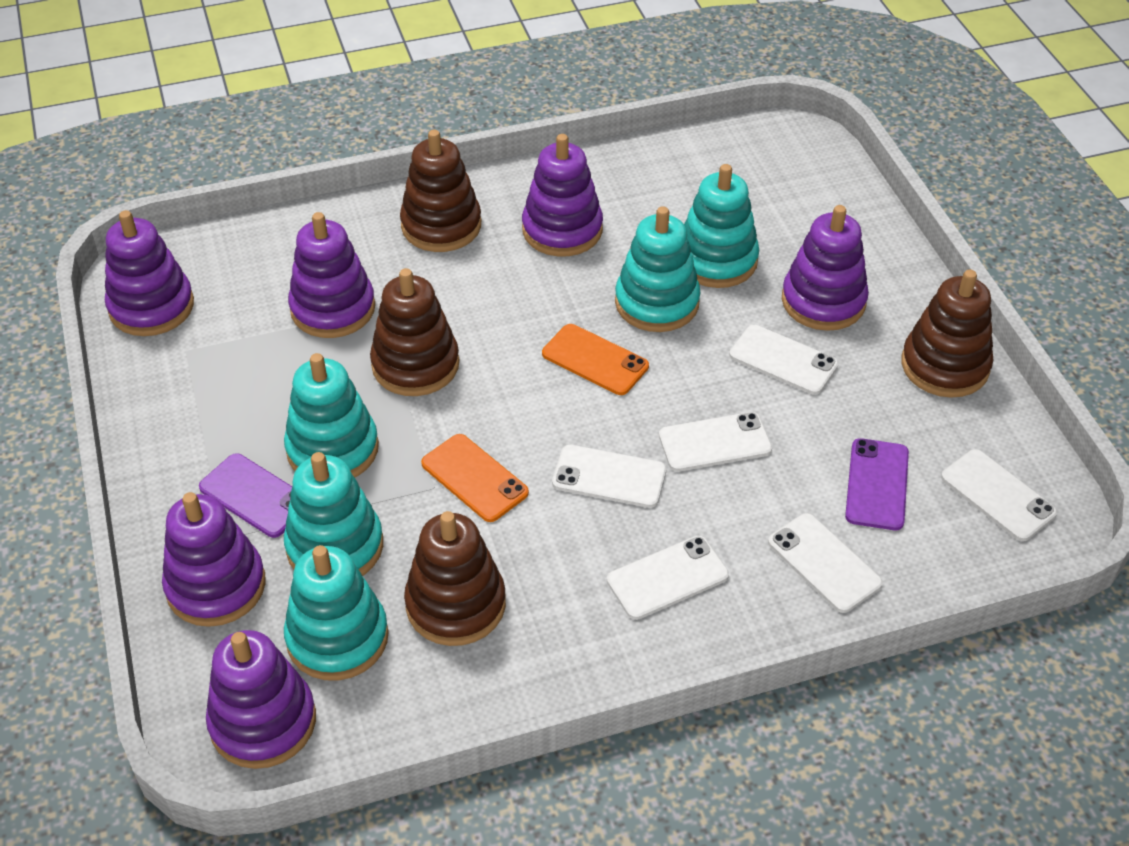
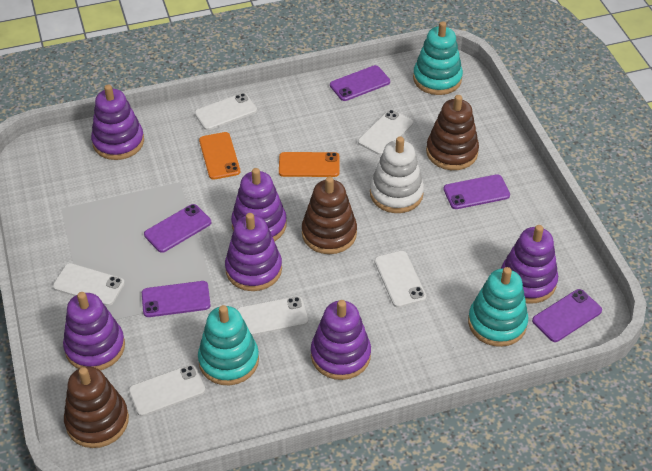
brown stacking toy: 4 -> 3
purple phone: 2 -> 5
turquoise stacking toy: 5 -> 3
white stacking toy: 0 -> 1

